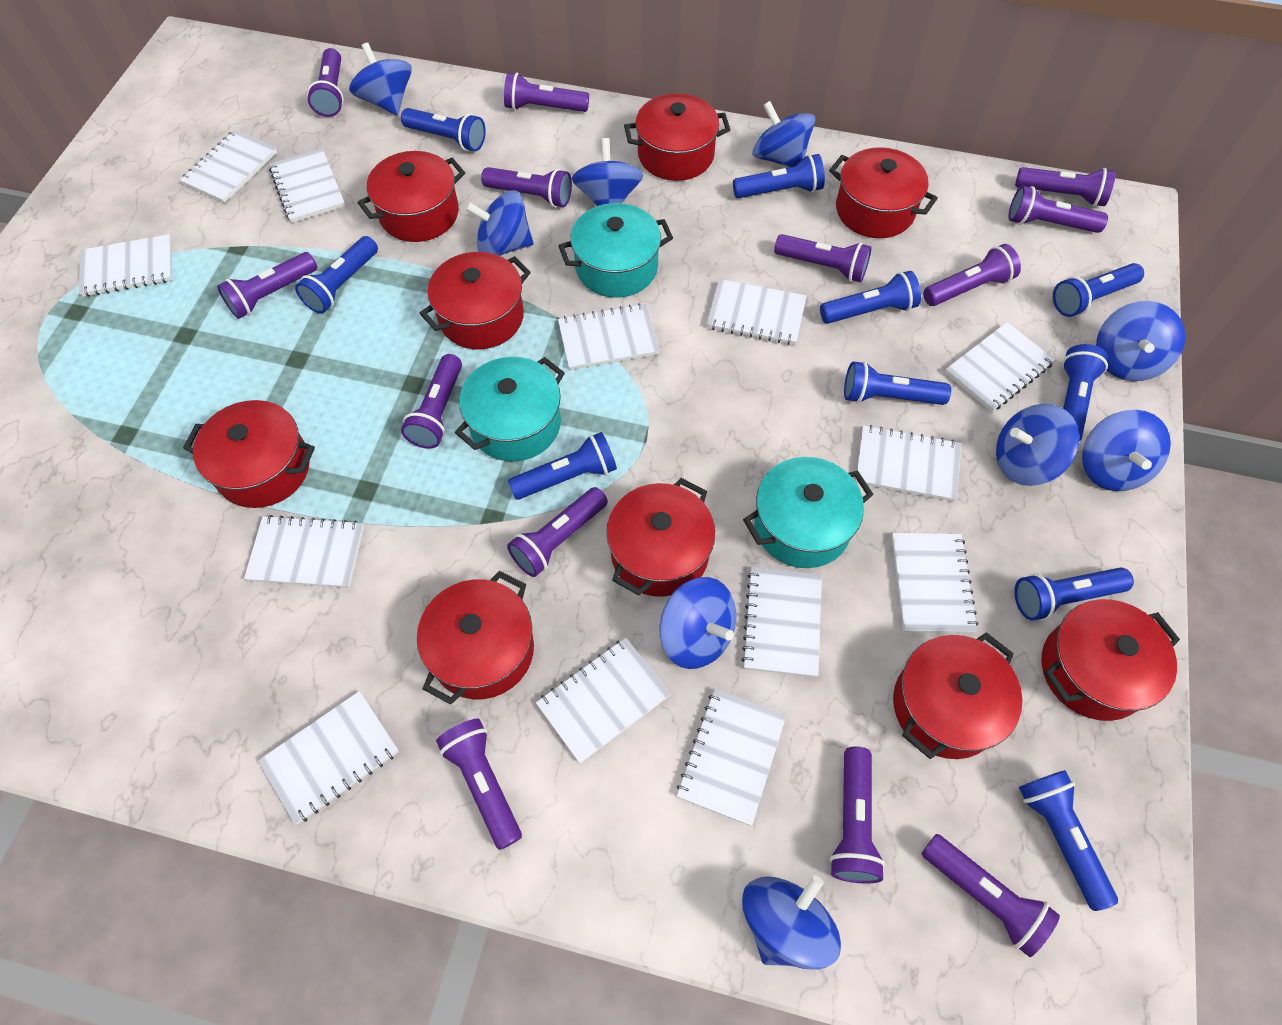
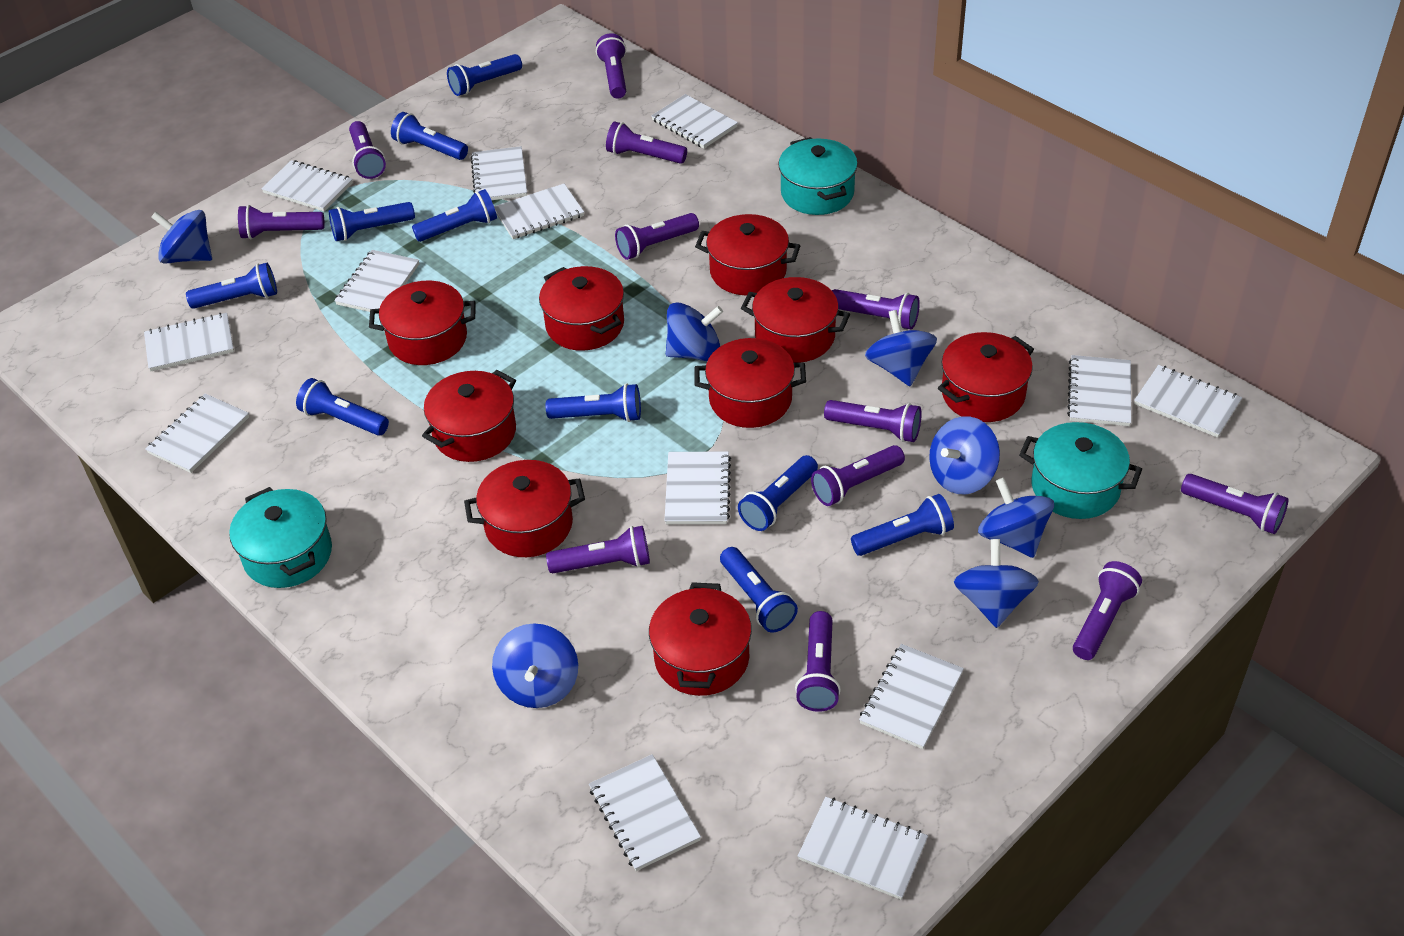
blue spinning top: 9 -> 7
purple flashlight: 13 -> 12

